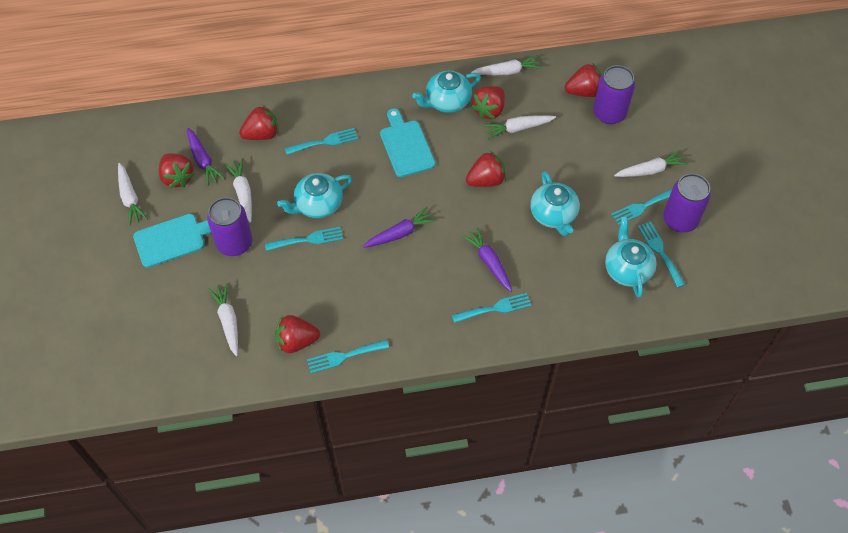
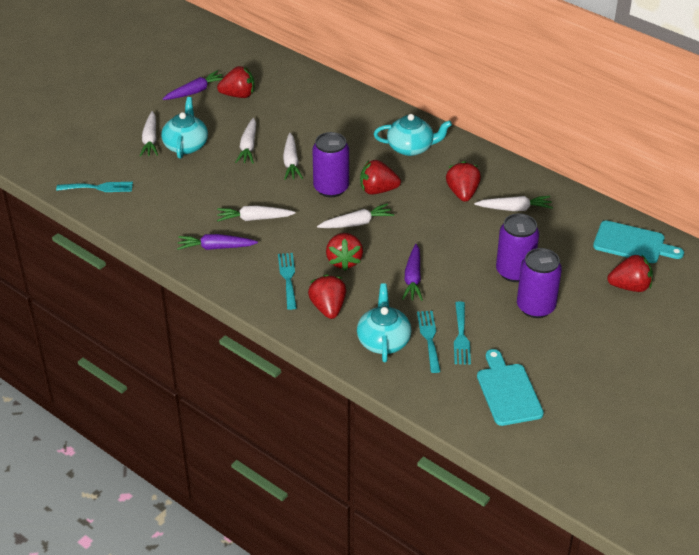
turquoise fork: 6 -> 4
turquoise teapot: 4 -> 3

